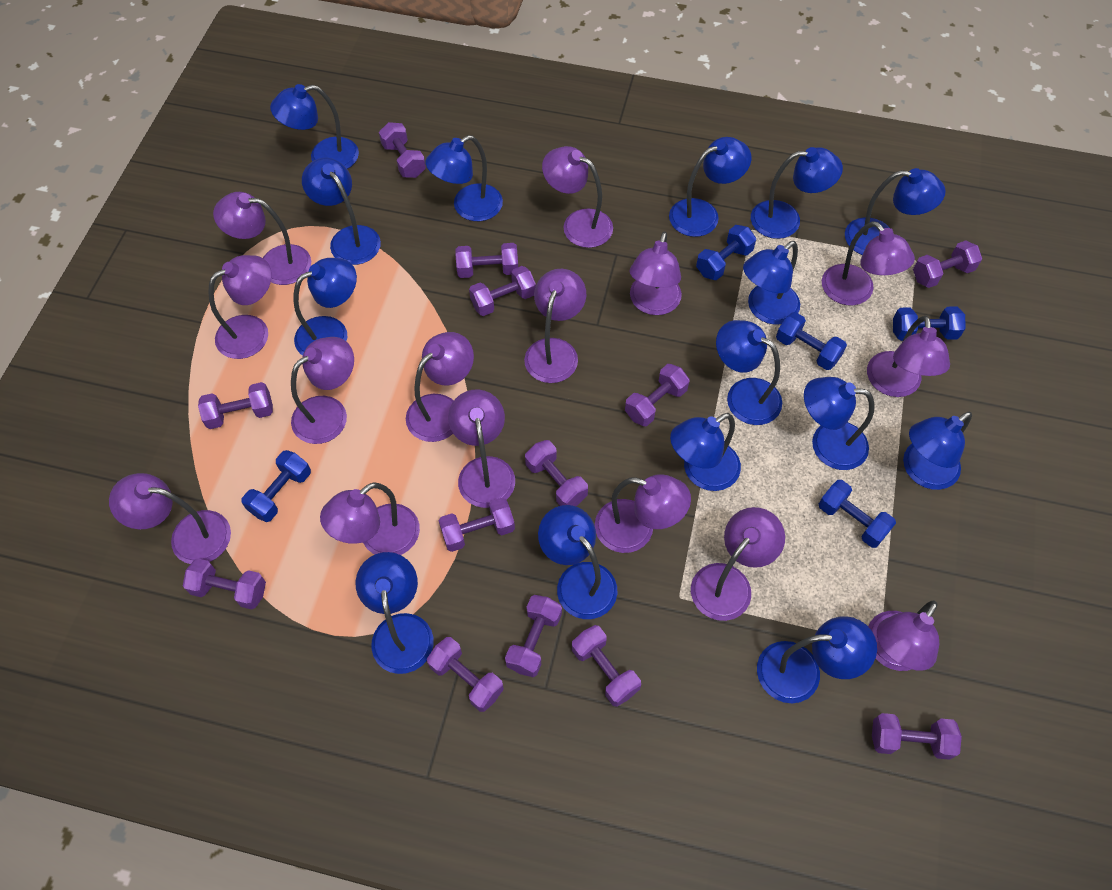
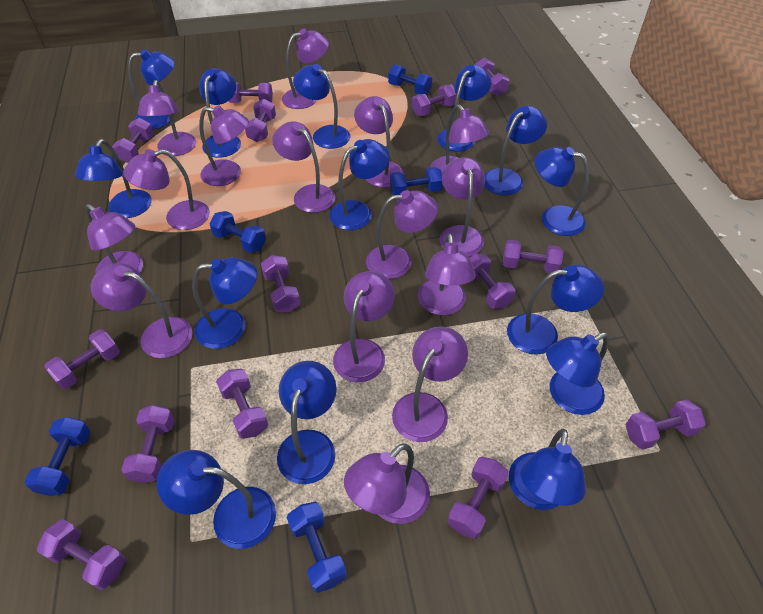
blue lamp: 15 -> 14
purple dumbbell: 13 -> 14

